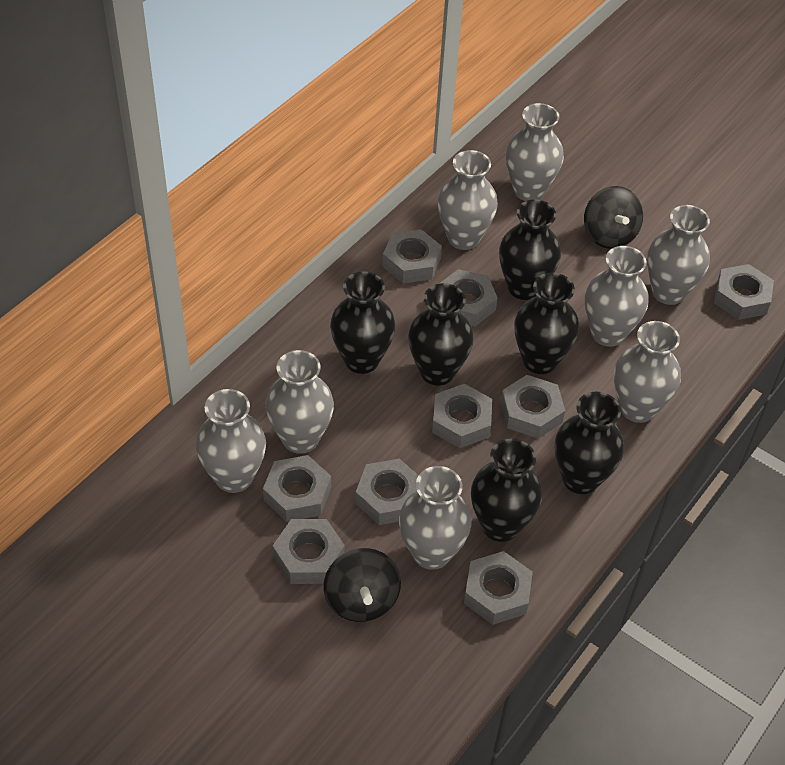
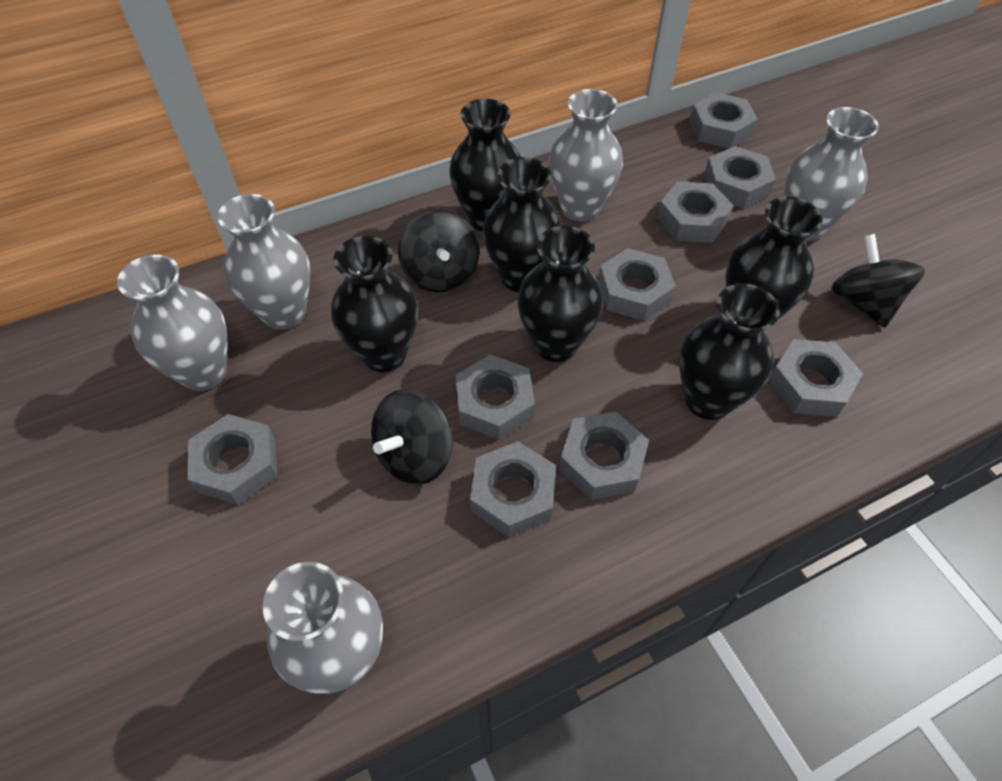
black spinning top: 2 -> 3
grey vase: 8 -> 5

